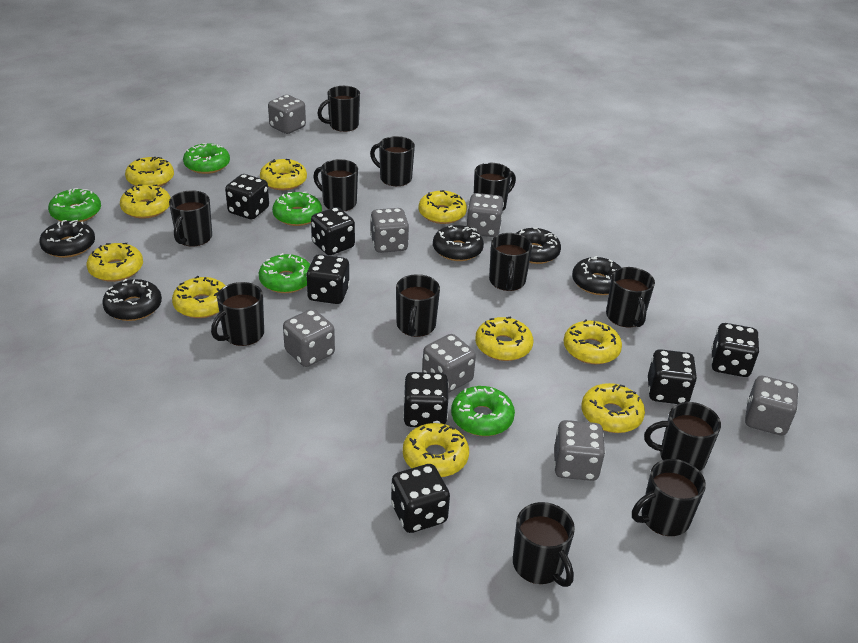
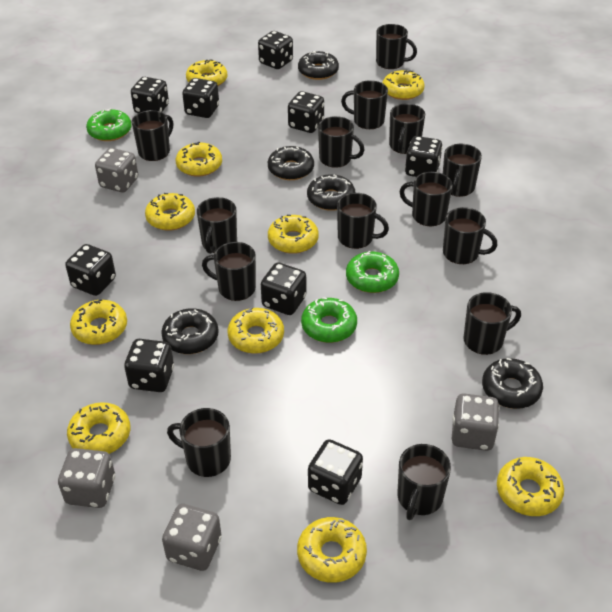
black dice: 7 -> 9
black mug: 12 -> 14
green donut: 5 -> 3
grey dice: 7 -> 4

